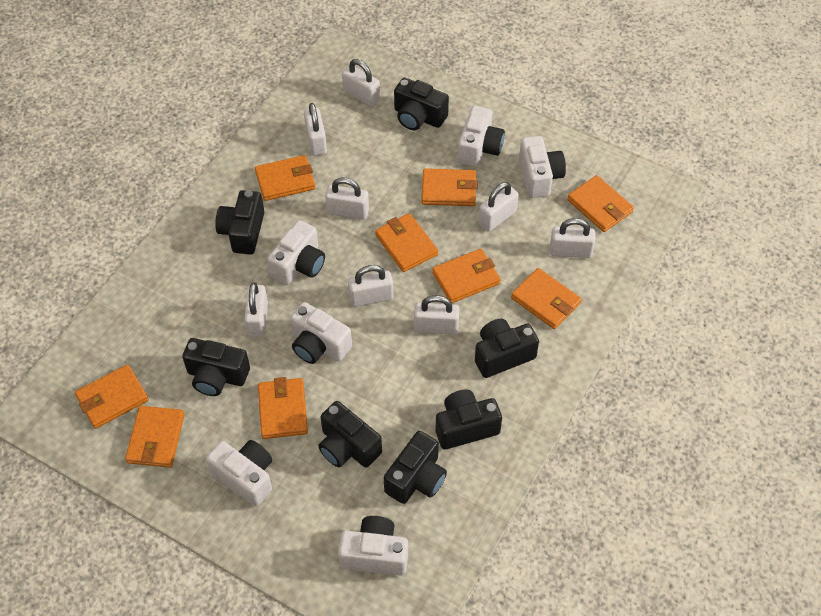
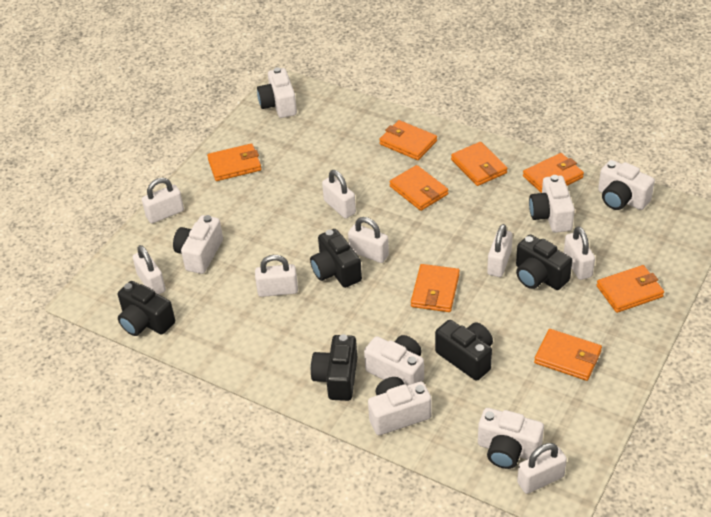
black camera: 7 -> 5
orange wallet: 9 -> 8
white camera: 6 -> 7

